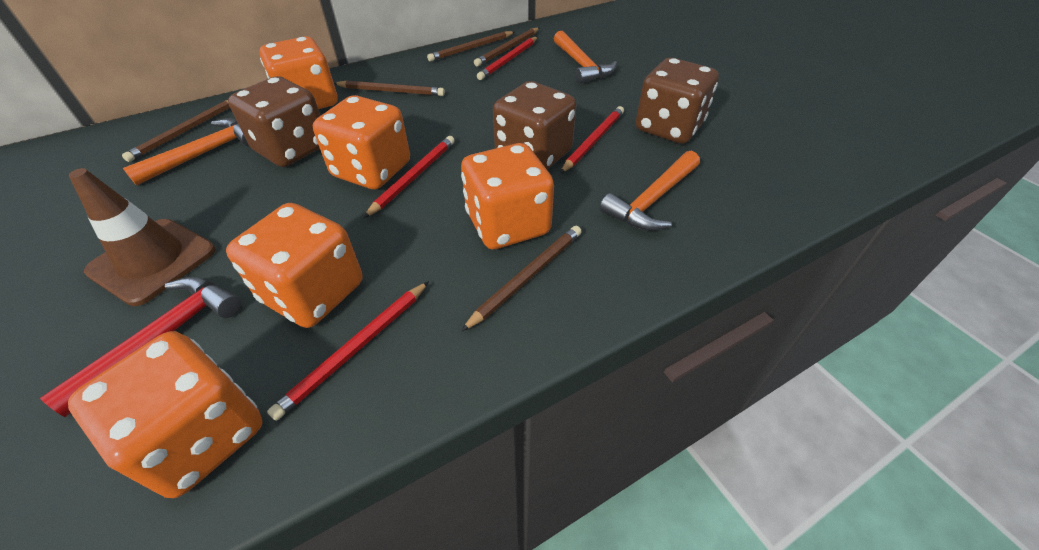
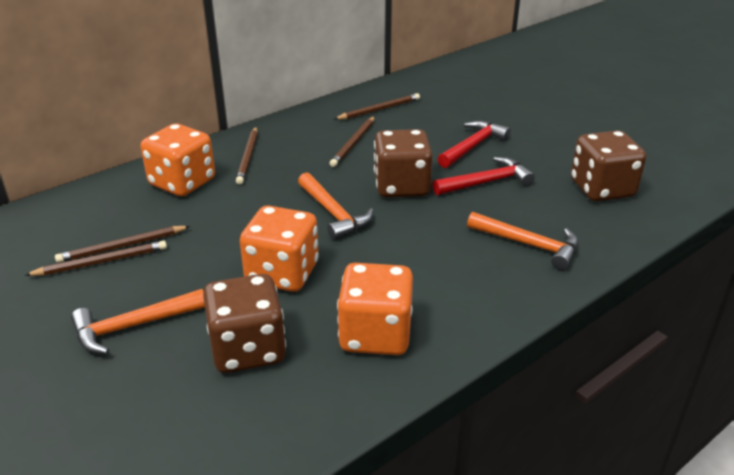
brown traffic cone: 1 -> 0
orange dice: 5 -> 3
red hammer: 1 -> 2
red pencil: 4 -> 0

